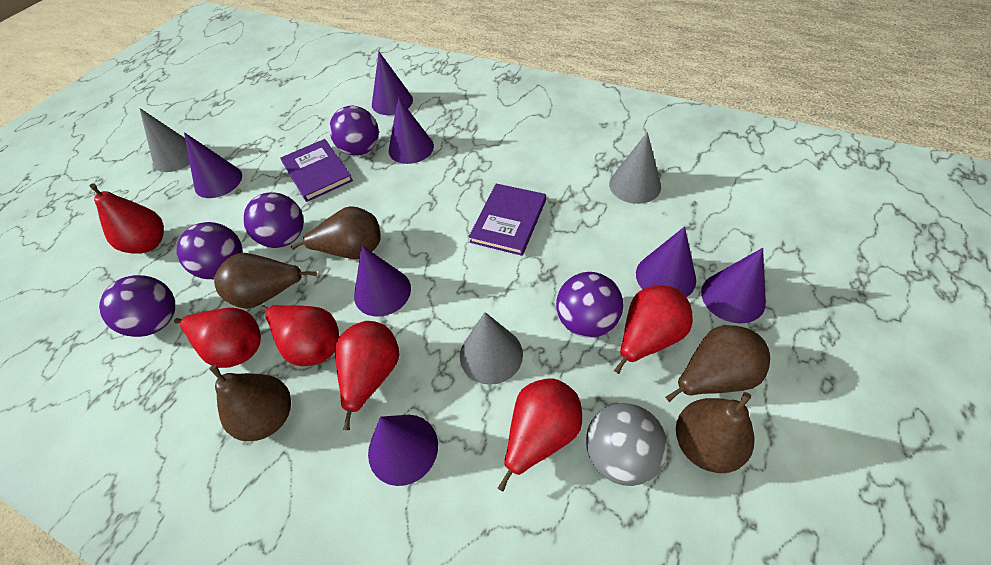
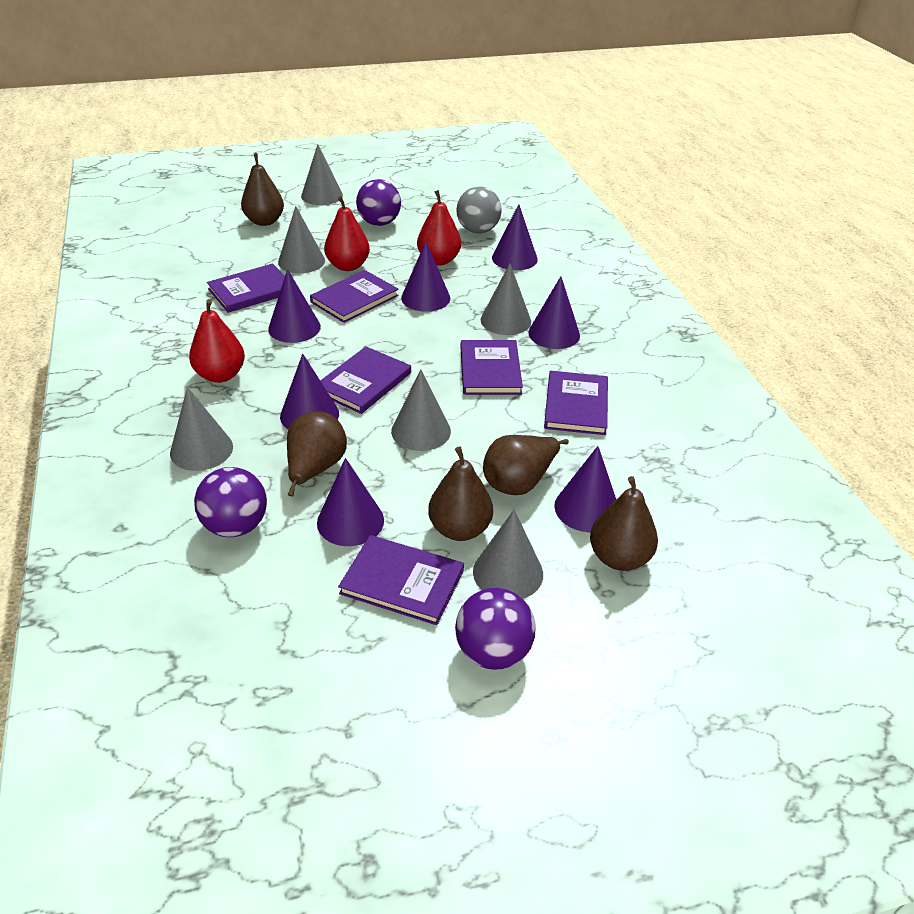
grey cone: 3 -> 6
purple ball: 5 -> 3
purple book: 2 -> 6
red pear: 6 -> 3

